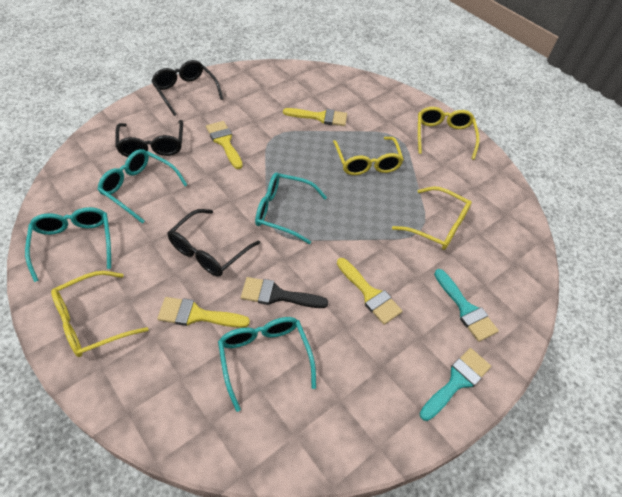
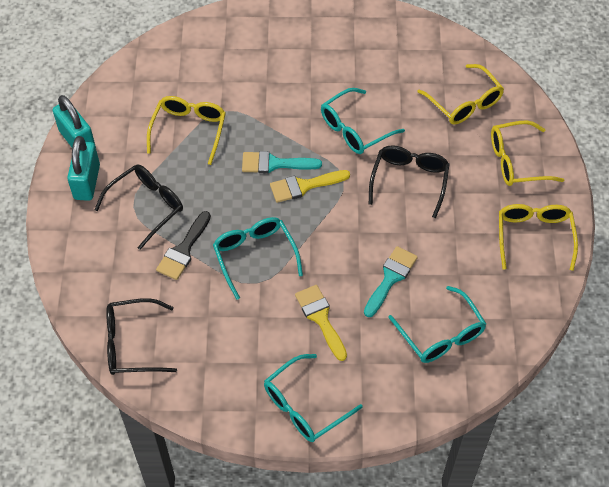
turquoise padlock: 0 -> 2
yellow brush: 4 -> 2

